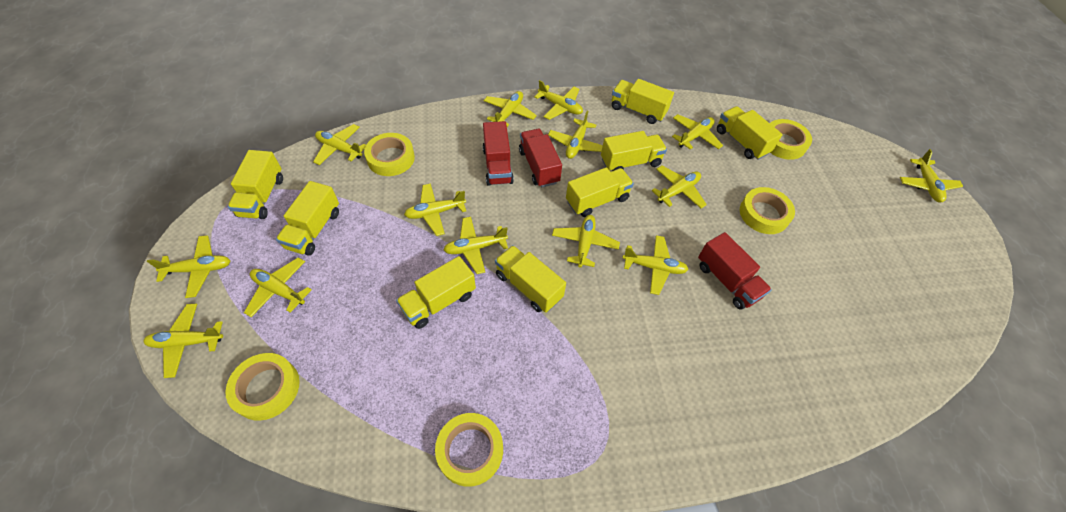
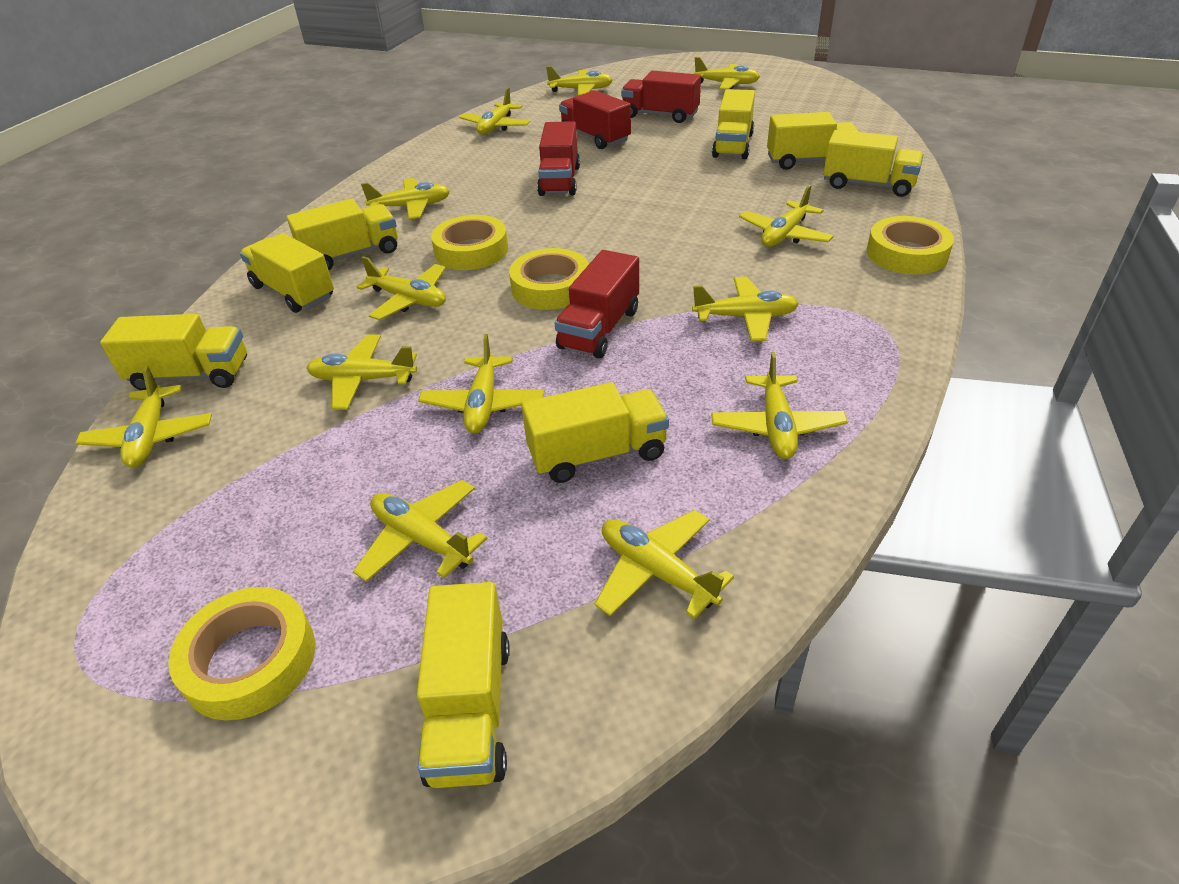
red truck: 3 -> 4
yellow plane: 14 -> 13
yellow tape: 5 -> 4

